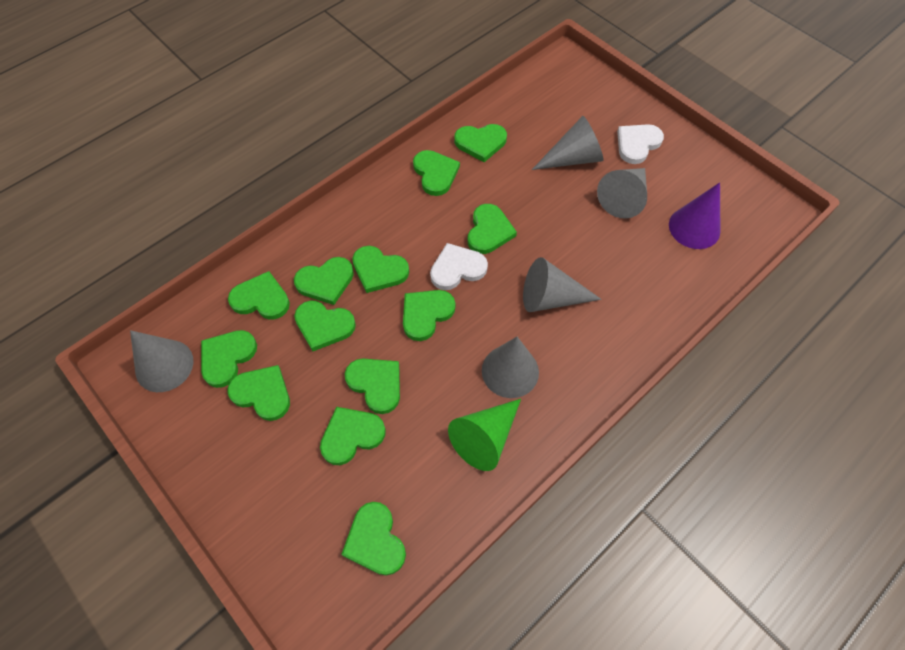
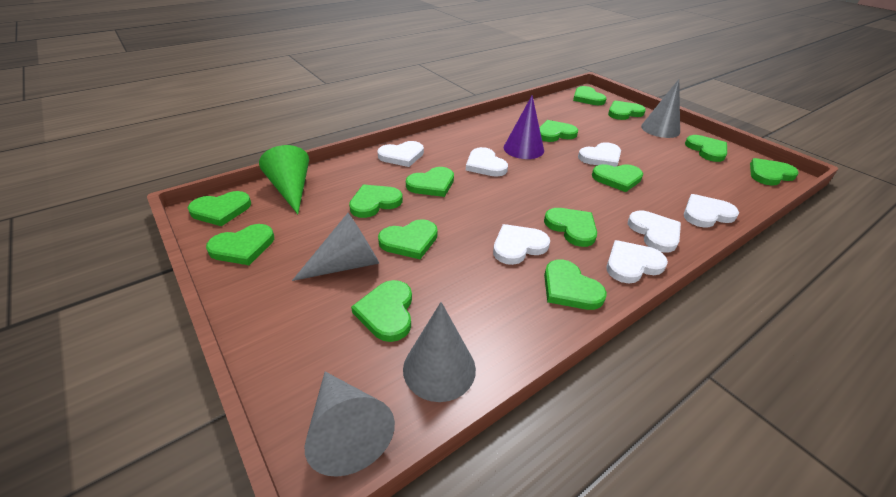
green heart: 13 -> 14
grey cone: 5 -> 4
white heart: 2 -> 7

